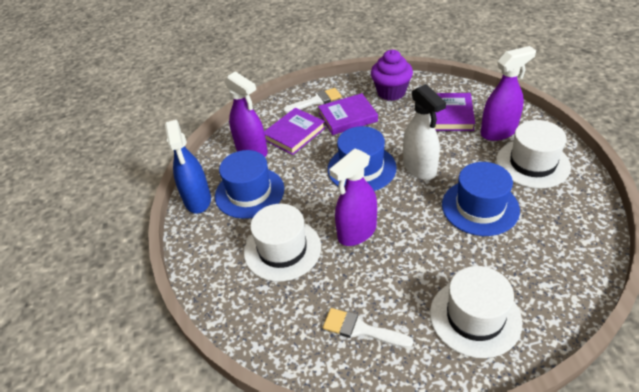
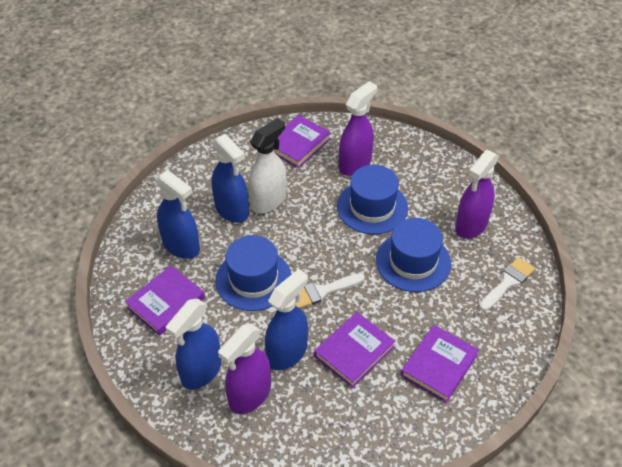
blue spray bottle: 1 -> 4
purple book: 3 -> 4
purple cupcake: 1 -> 0
white hat: 3 -> 0

